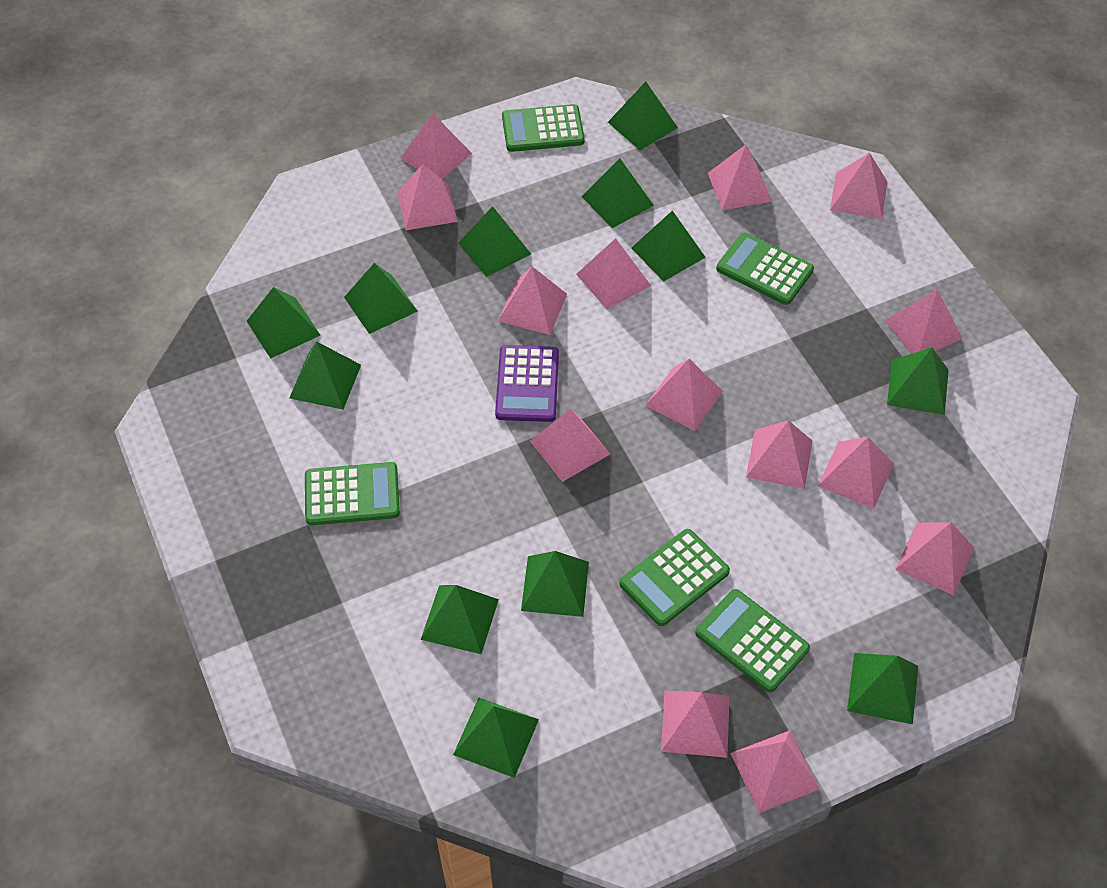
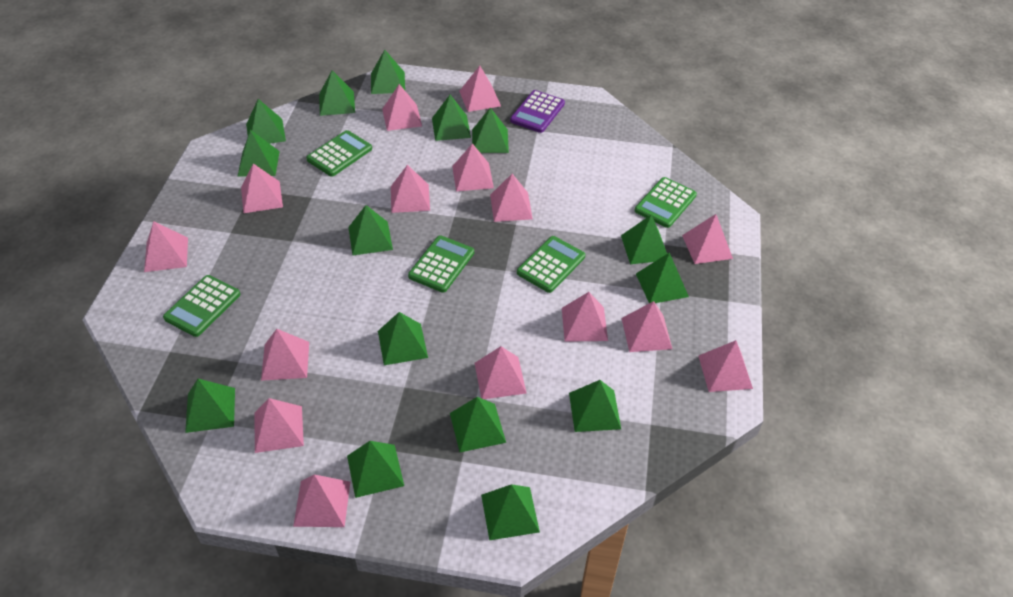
green pyramid: 12 -> 15
pink pyramid: 14 -> 15

